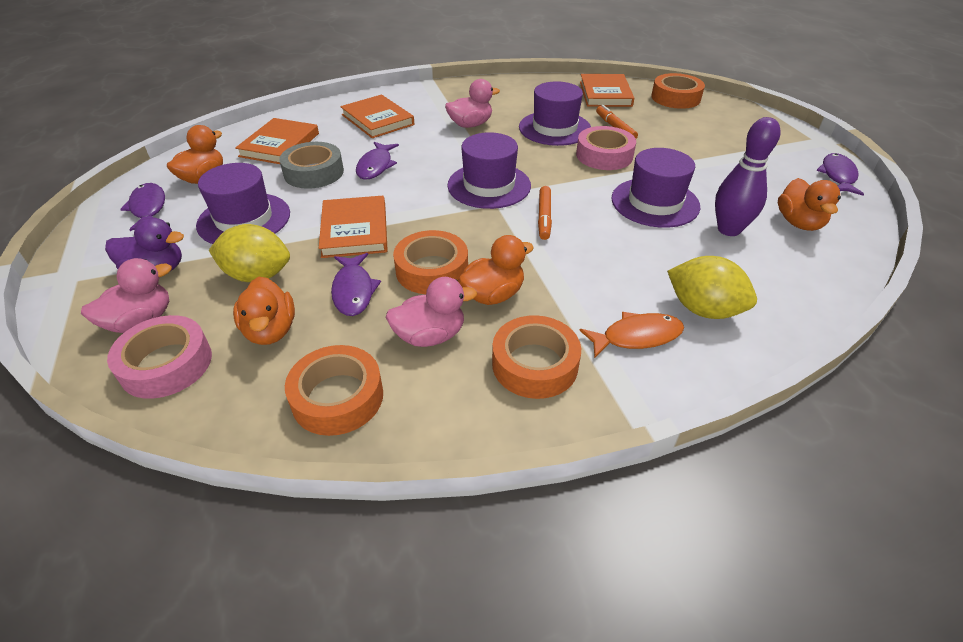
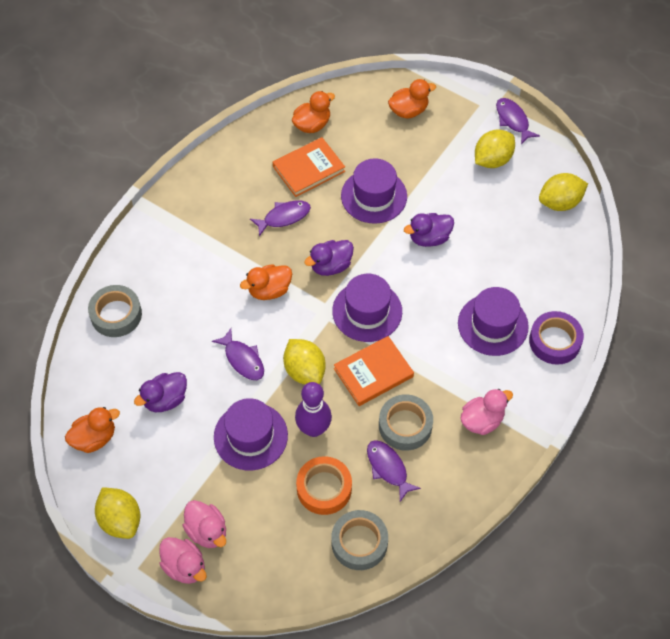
grey tape: 1 -> 3
orange book: 4 -> 2
orange fish: 1 -> 0
orange marker: 2 -> 0
orange tape: 4 -> 1
pink tape: 2 -> 0
purple duck: 1 -> 3
purple tape: 0 -> 1
yellow lemon: 2 -> 4

